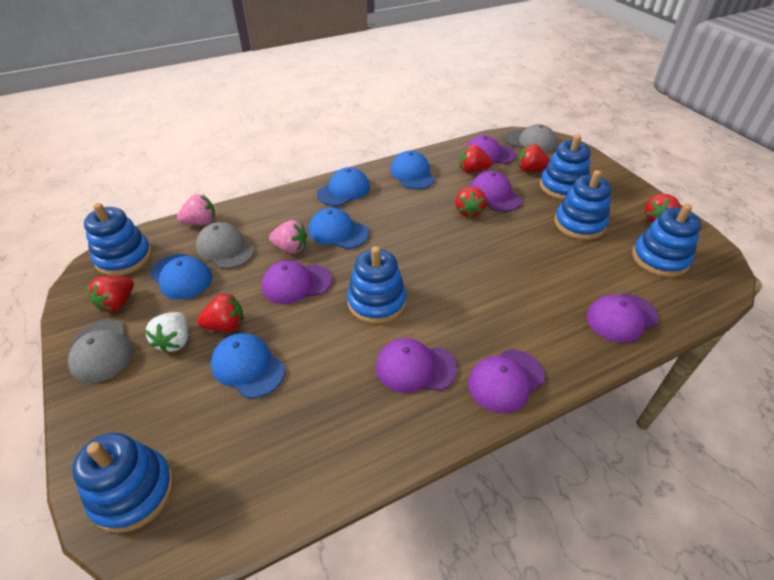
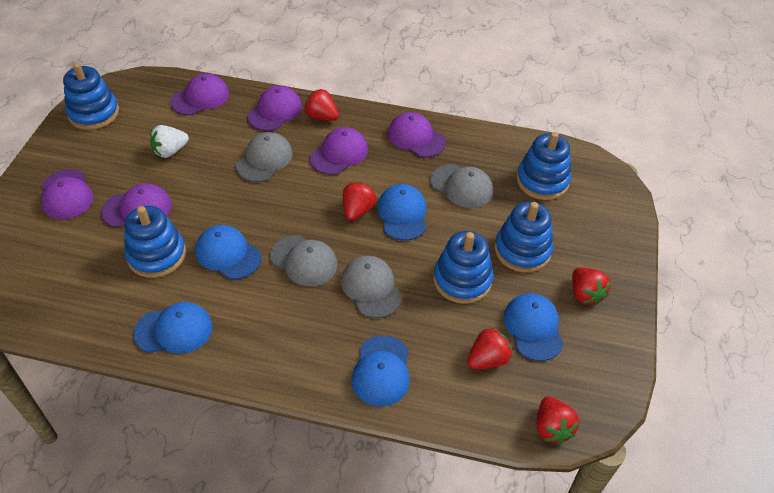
blue stacking toy: 6 -> 5
grey cap: 3 -> 4
pink strawberry: 2 -> 0
red strawberry: 6 -> 5

